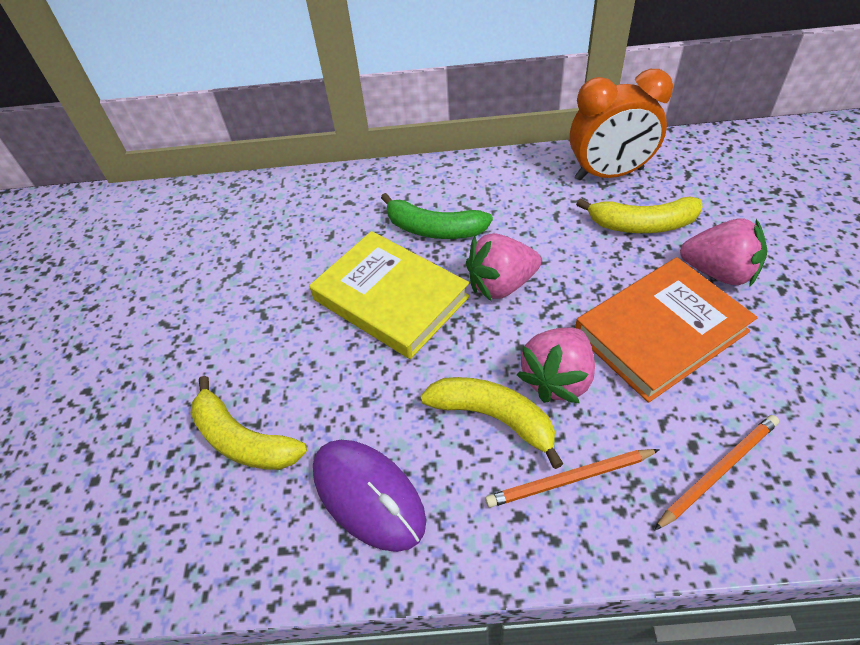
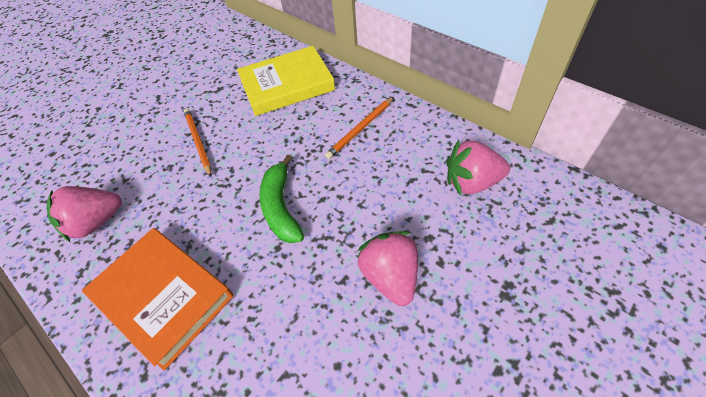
orange clock: 1 -> 0
purple mouse: 1 -> 0
yellow banana: 3 -> 0

